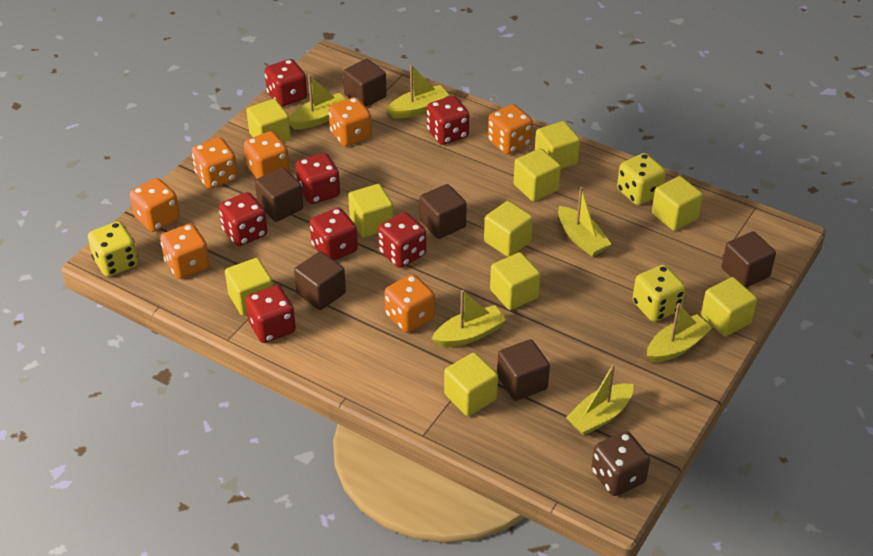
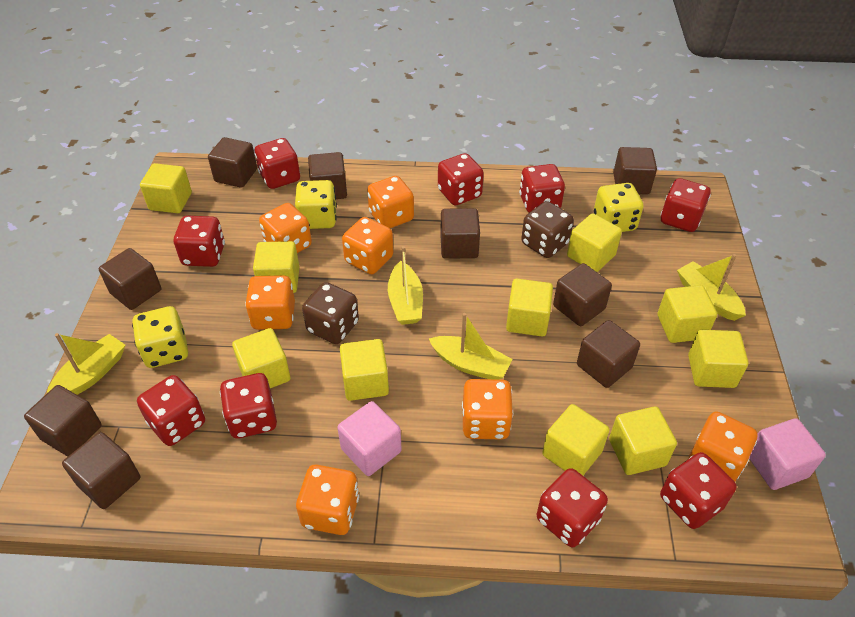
brown cube: 6 -> 9
brown dice: 1 -> 2
pink cube: 0 -> 2
red dice: 7 -> 9
yellow boat: 6 -> 4

